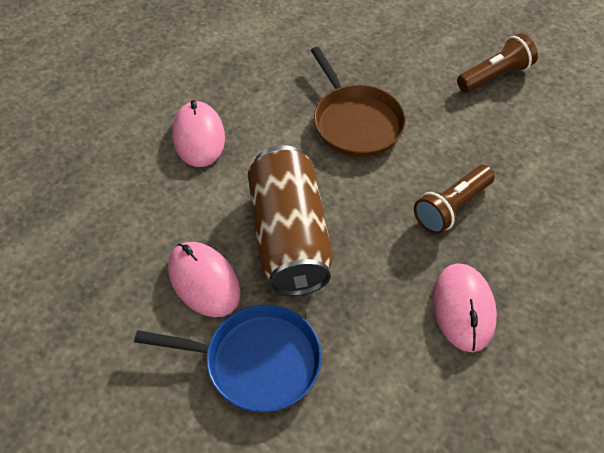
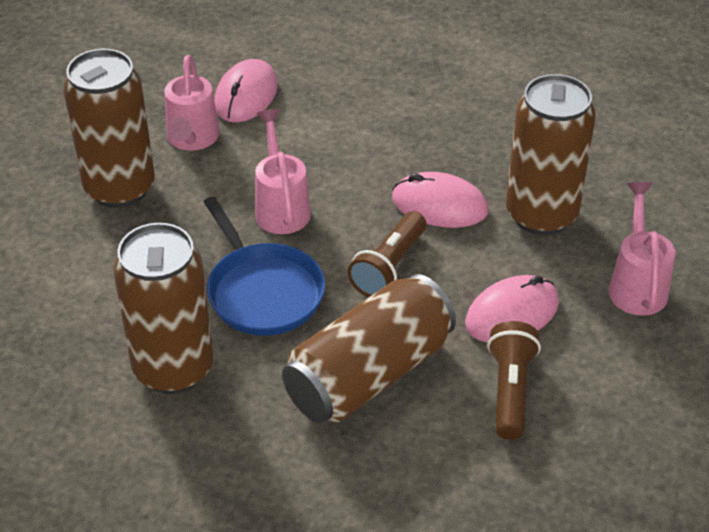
brown can: 1 -> 4
brown pan: 1 -> 0
pink watering can: 0 -> 3

